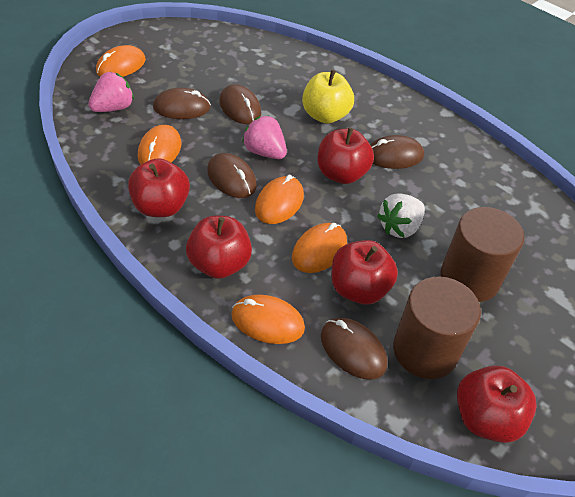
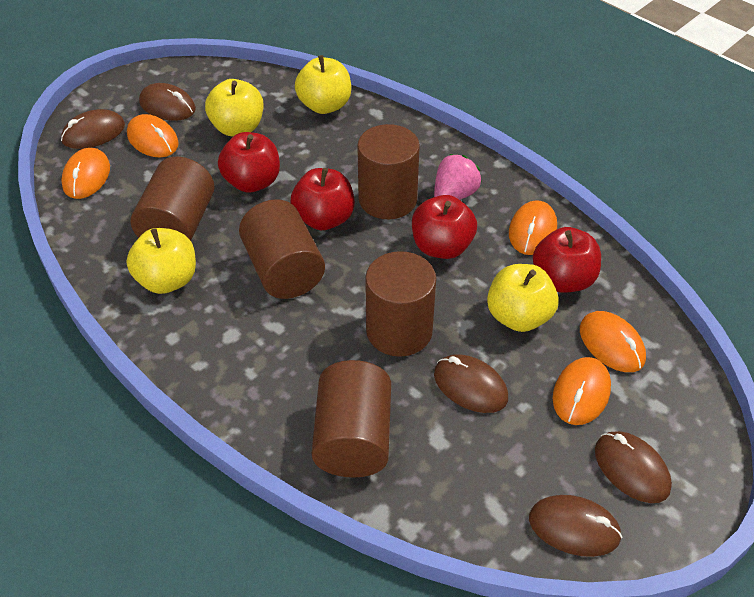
brown cylinder: 2 -> 5
pink strawberry: 2 -> 1
red apple: 5 -> 4
white strawberry: 1 -> 0
yellow apple: 1 -> 4

